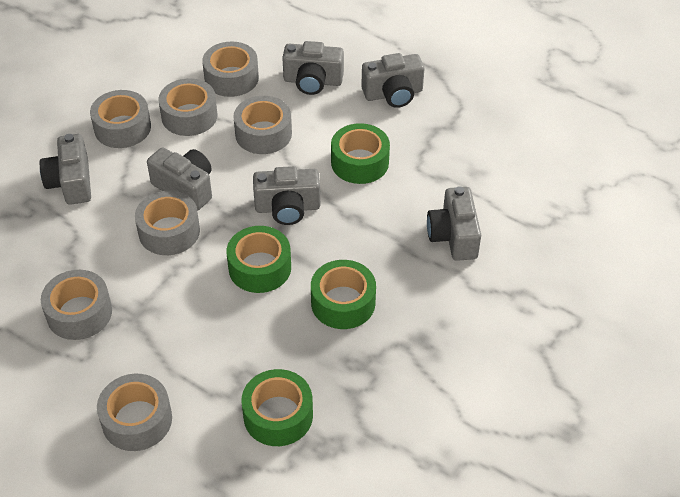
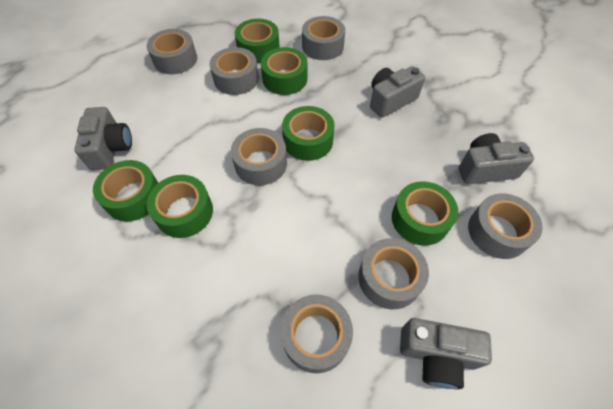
green tape: 4 -> 6
grey camera: 6 -> 4

